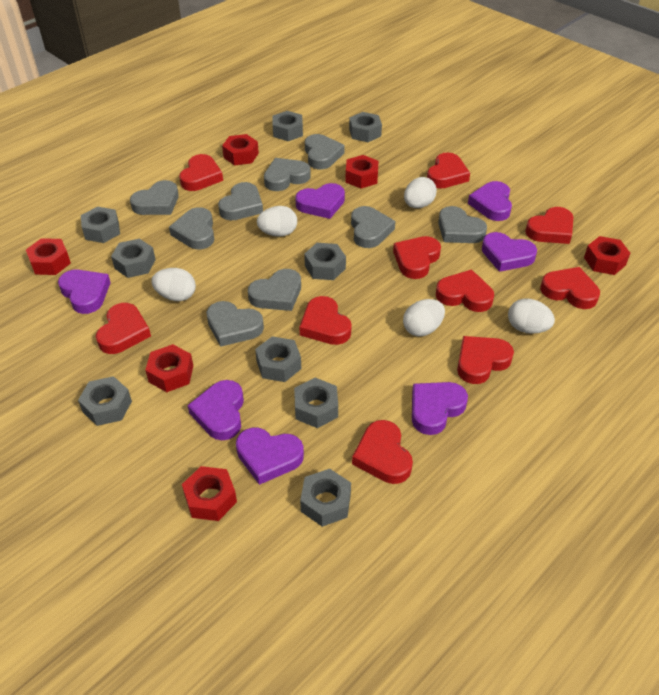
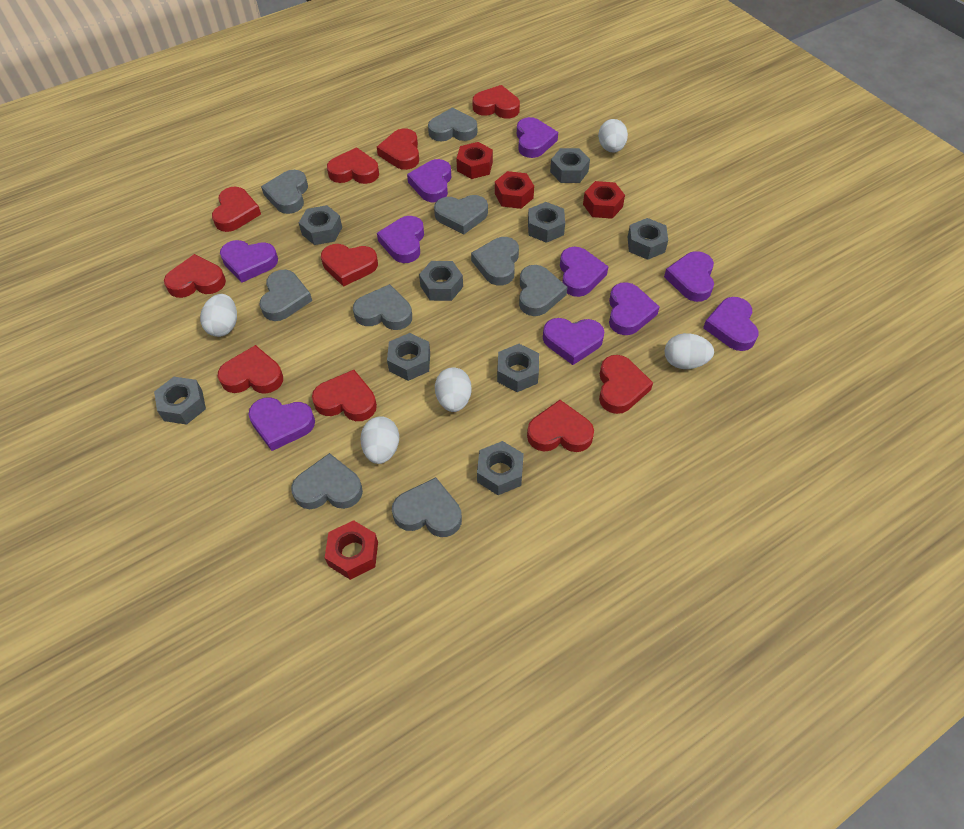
purple heart: 7 -> 10
red nut: 6 -> 4

